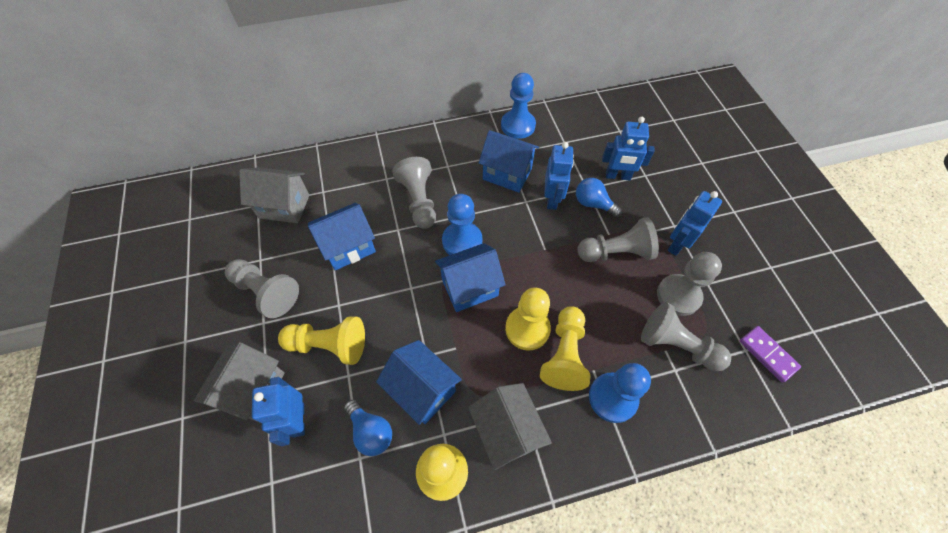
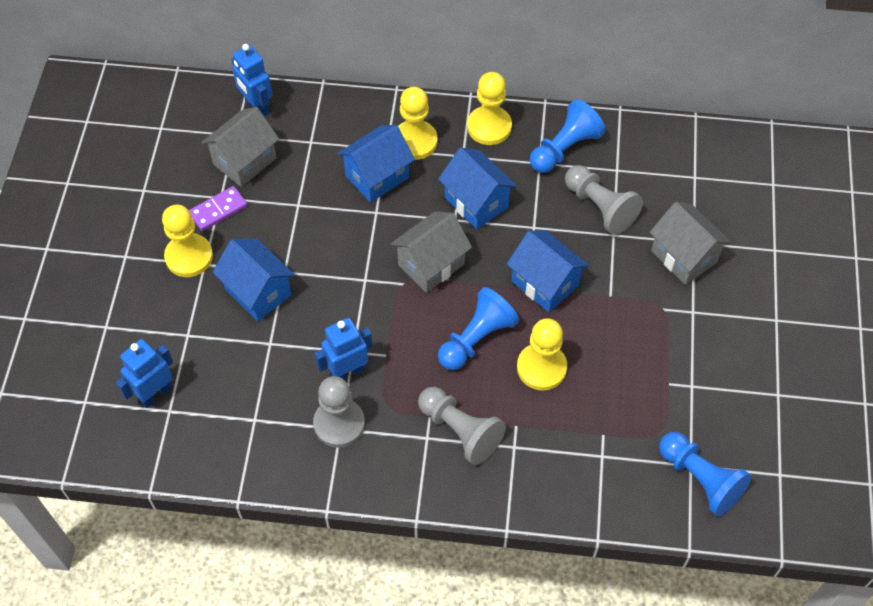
blue light bulb: 2 -> 0
blue robot: 4 -> 3
grey pawn: 5 -> 3

